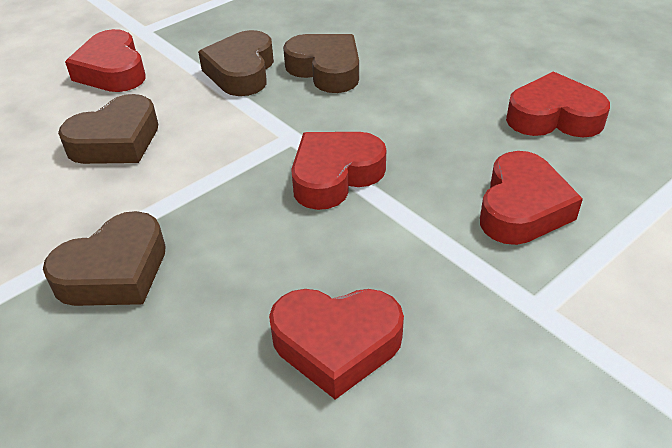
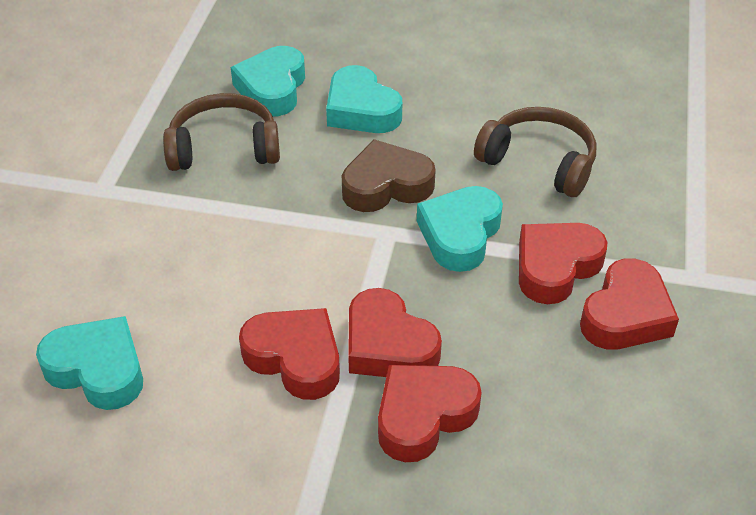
brown headphones: 0 -> 2
brown heart: 4 -> 1
turquoise heart: 0 -> 4

